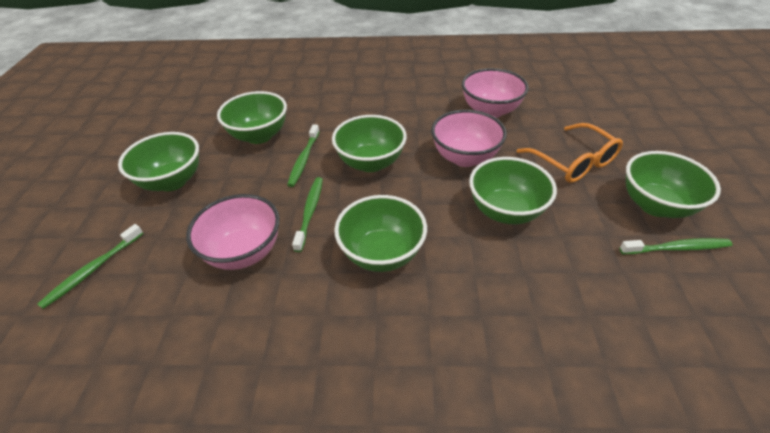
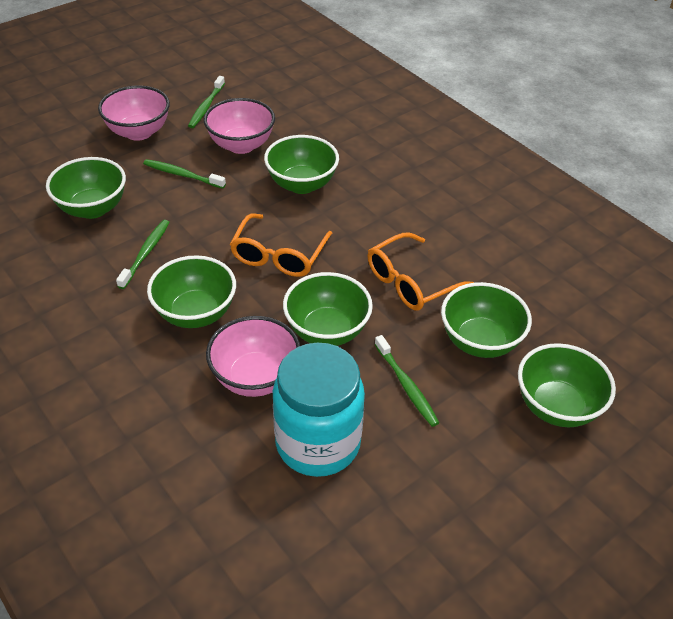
orange glasses: 1 -> 2
turquoise jar: 0 -> 1

